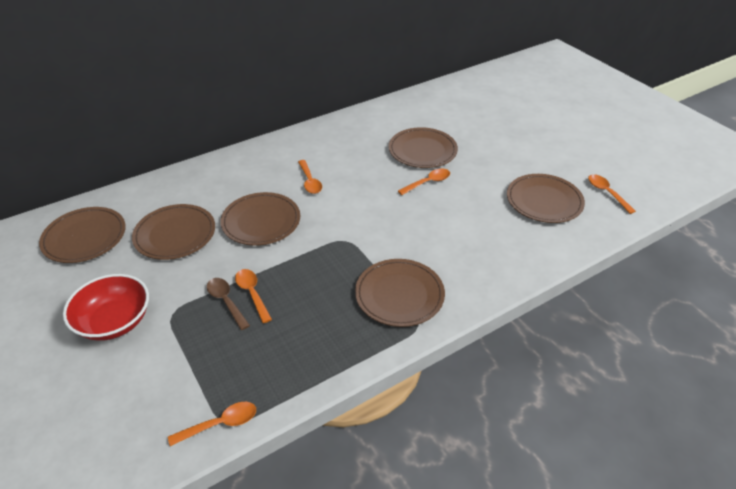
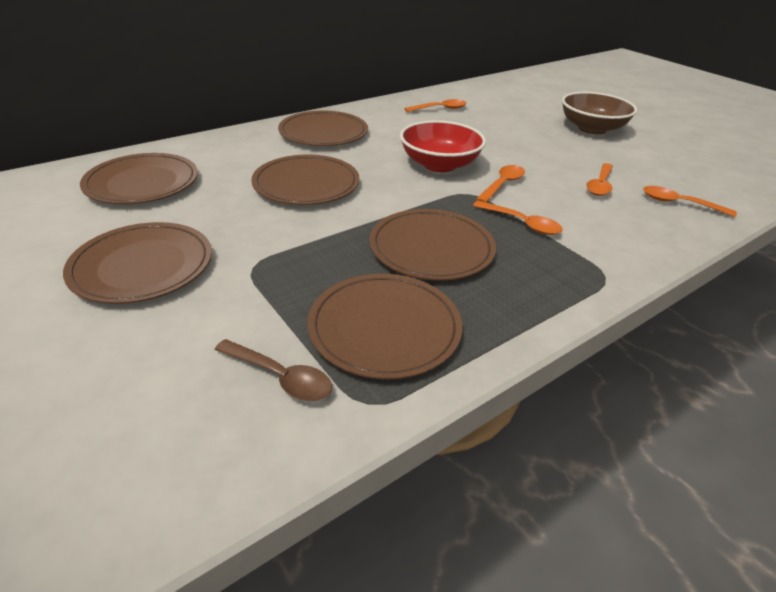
brown bowl: 0 -> 1

